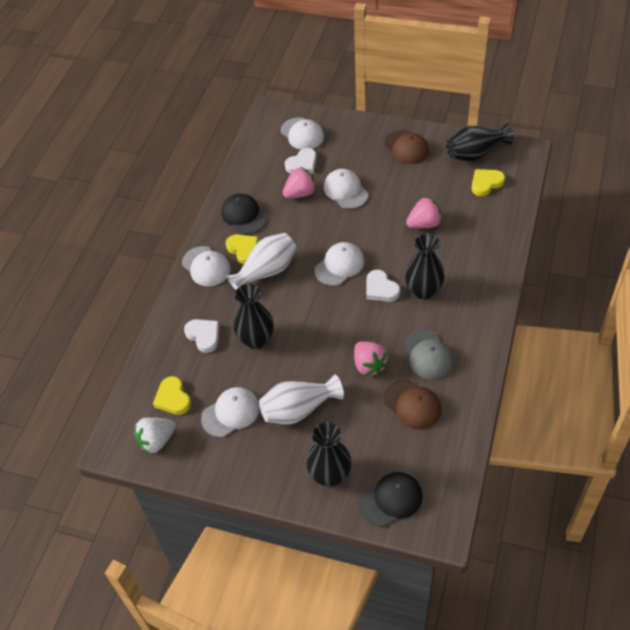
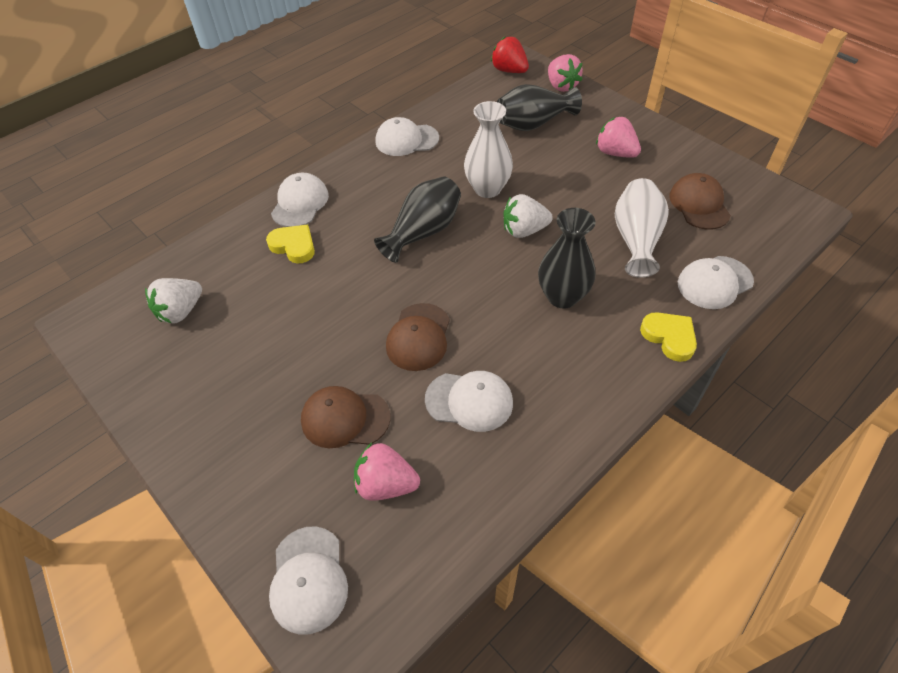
black cap: 2 -> 0
black vase: 4 -> 3
brown cap: 2 -> 3
grey cap: 1 -> 0
red strawberry: 0 -> 1
white heart: 3 -> 0
white strawberry: 1 -> 2
yellow heart: 3 -> 2

